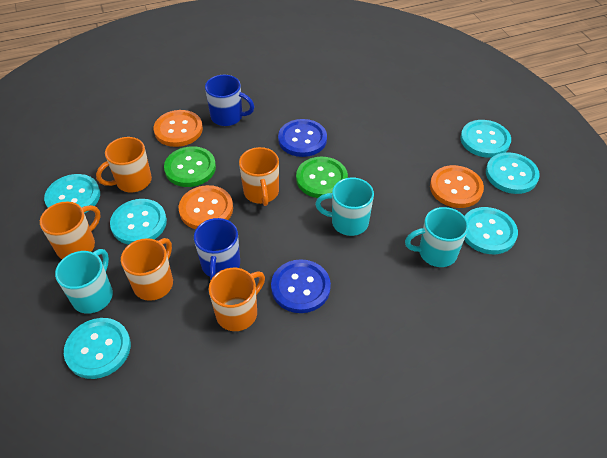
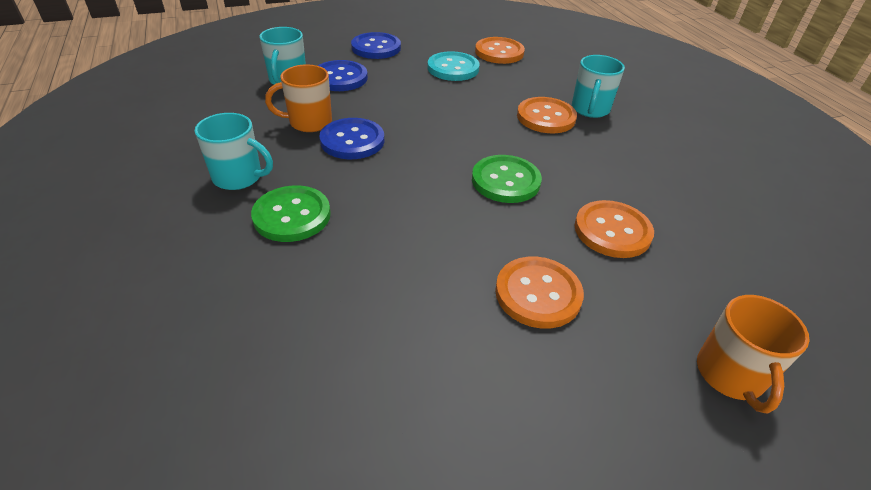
blue button: 2 -> 3
blue mug: 2 -> 0
orange button: 3 -> 4
orange mug: 5 -> 2
turquoise button: 6 -> 1

